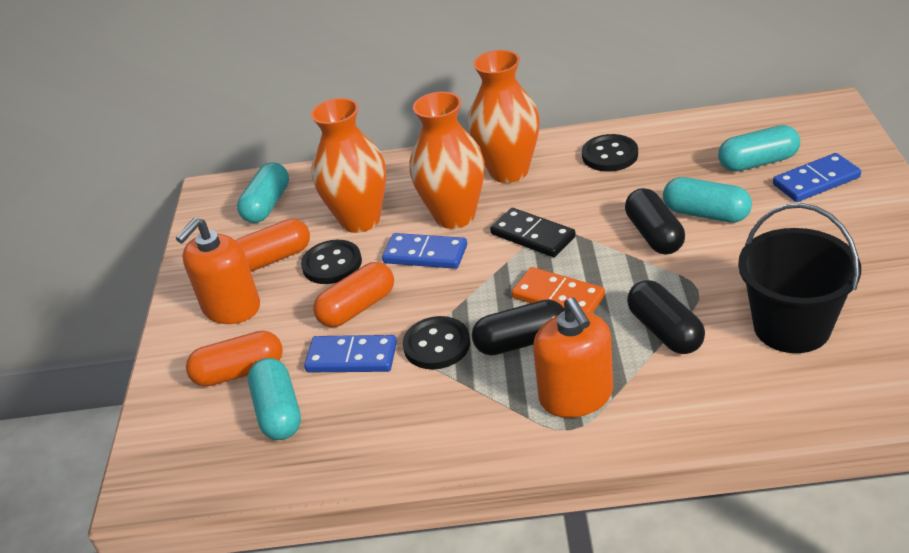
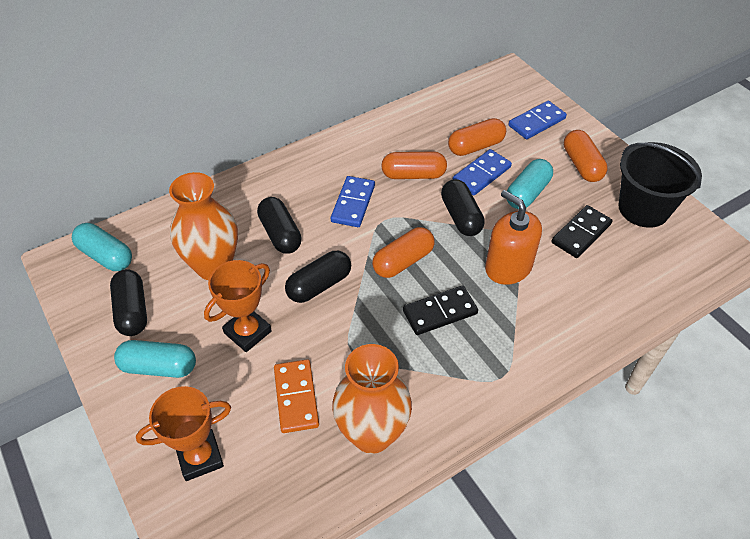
black button: 3 -> 0
black capsule: 3 -> 4
black domino: 1 -> 2
orange capsule: 3 -> 4
orange soap dispenser: 2 -> 1
orange trophy: 0 -> 2
orange vase: 3 -> 2
turquoise capsule: 4 -> 3

